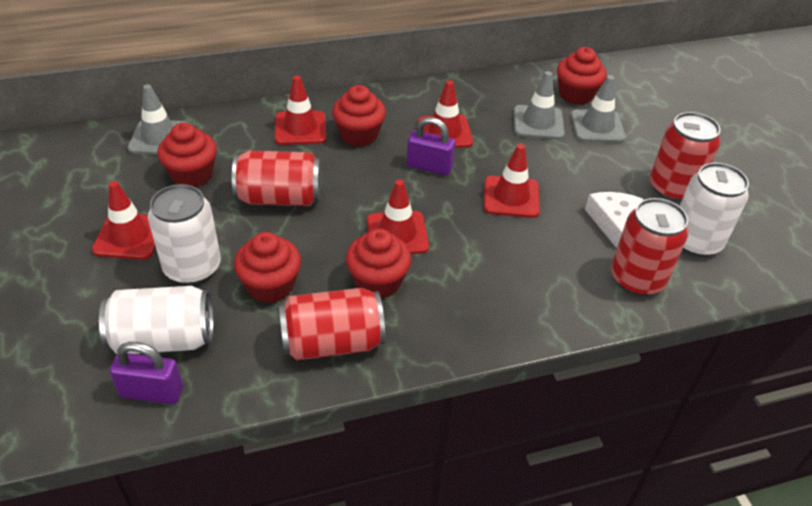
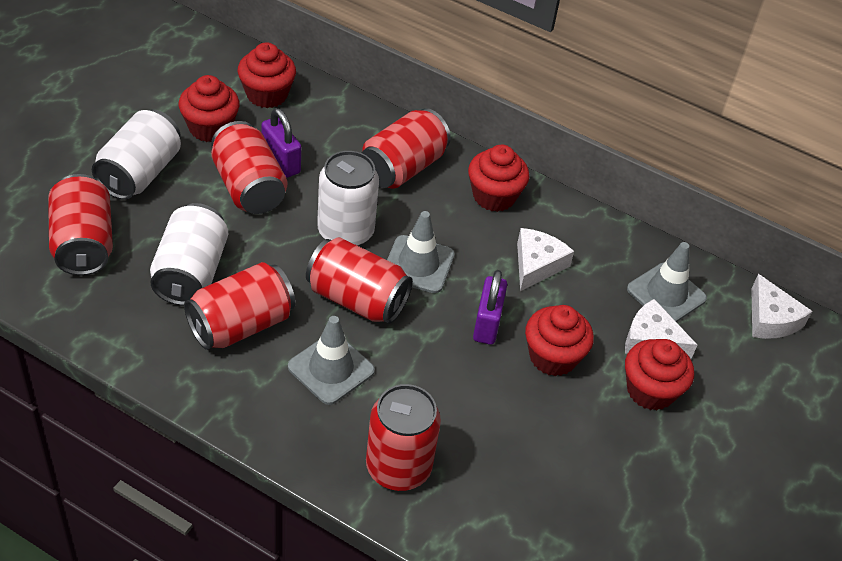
red can: 4 -> 6
red traffic cone: 5 -> 0
white cheese: 1 -> 3

